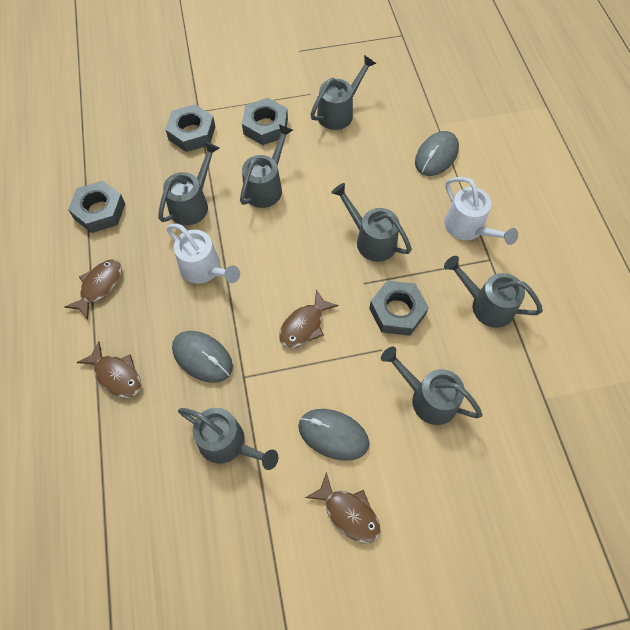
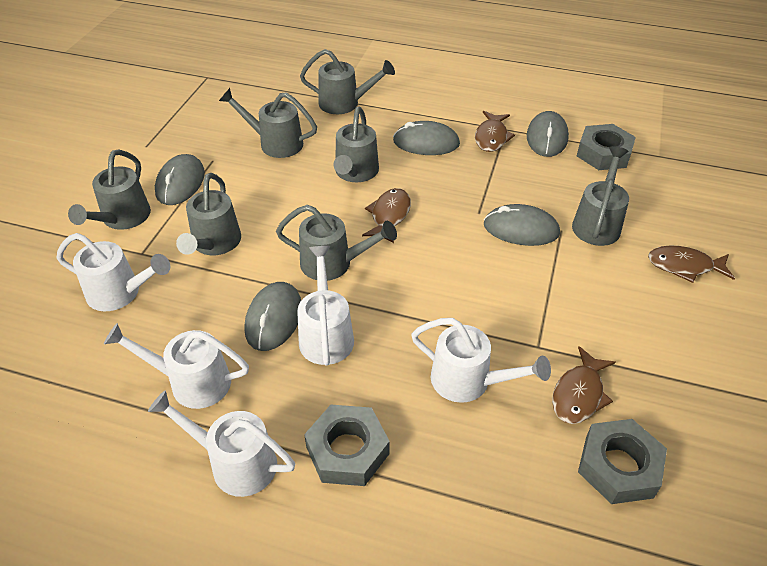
grey mouse: 3 -> 5
grey nut: 4 -> 3
white watering can: 2 -> 5

